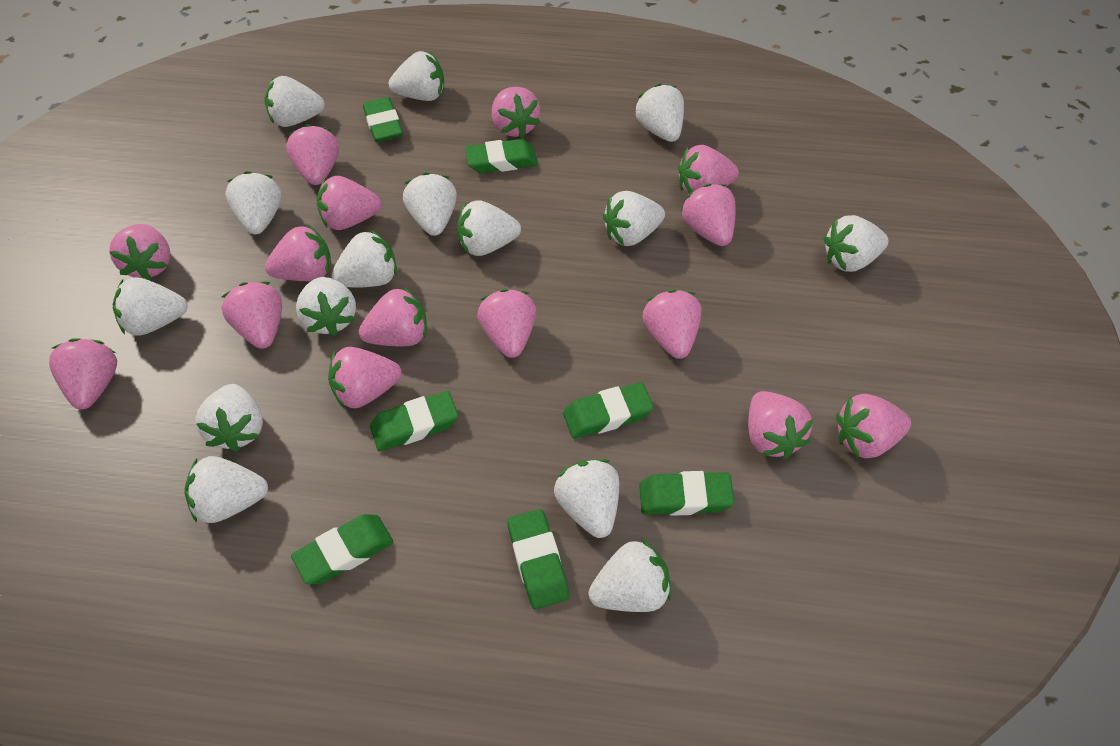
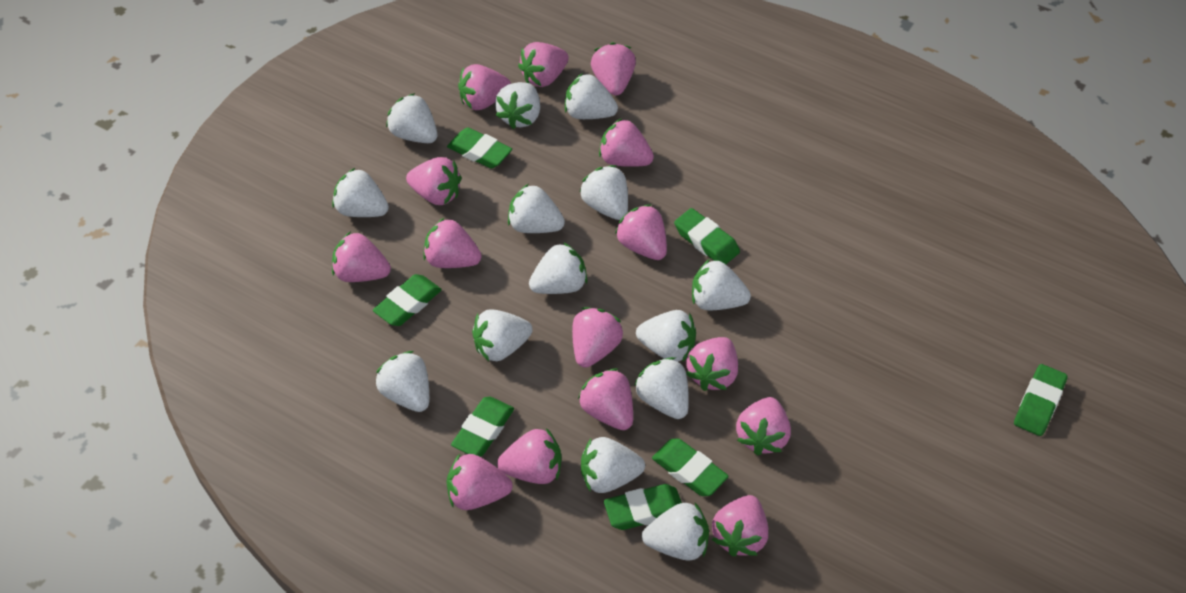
white strawberry: 15 -> 14

